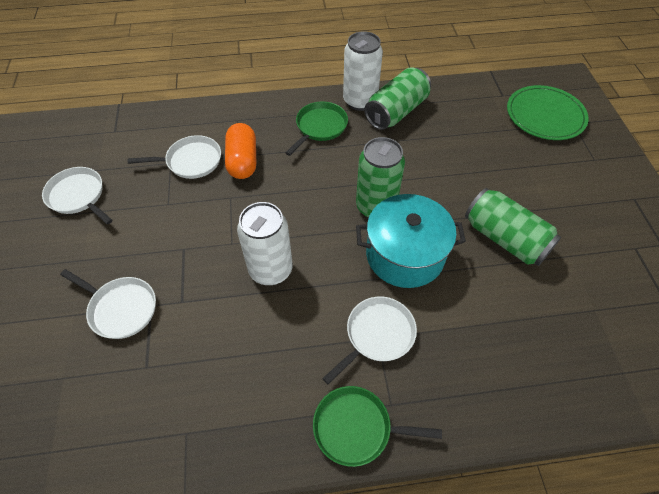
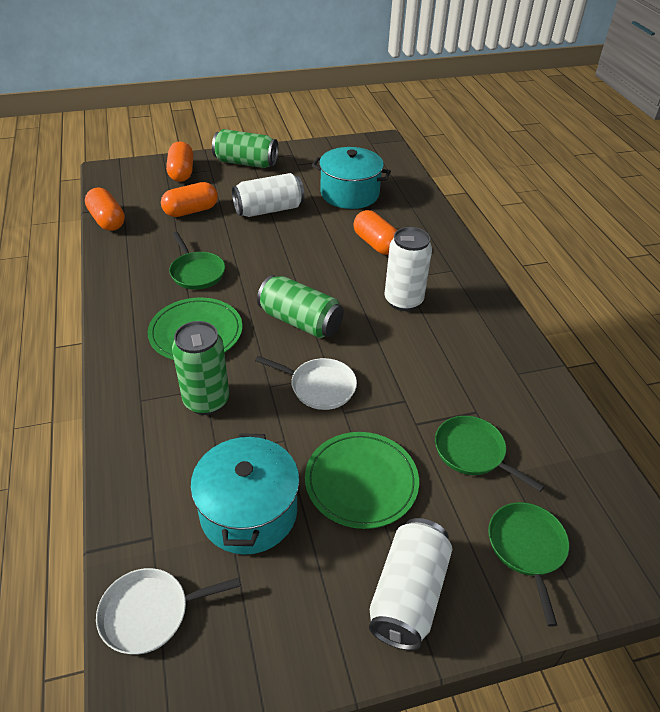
green pan: 2 -> 3
green plate: 1 -> 2
orange capsule: 1 -> 4
turquoise pot: 1 -> 2
white can: 2 -> 3
white pan: 4 -> 2

